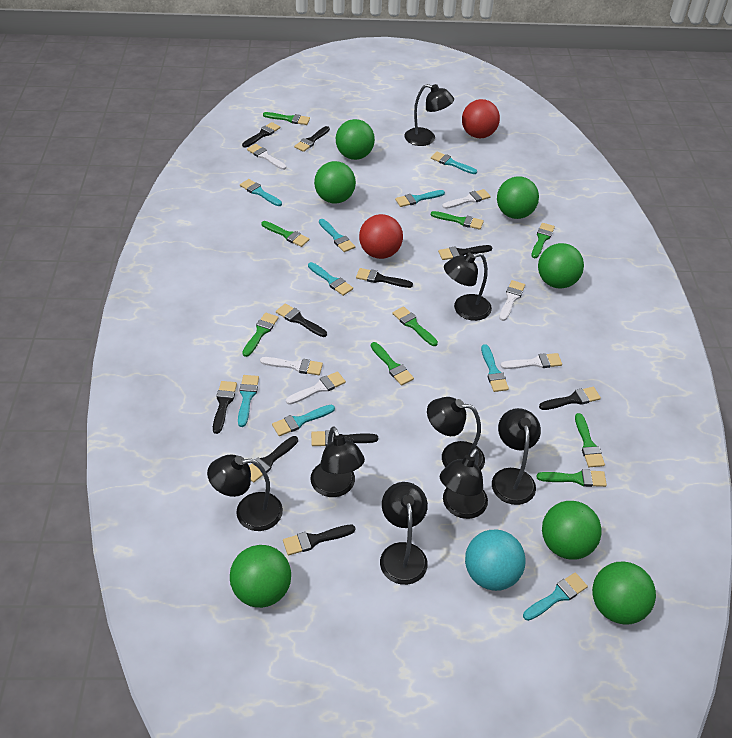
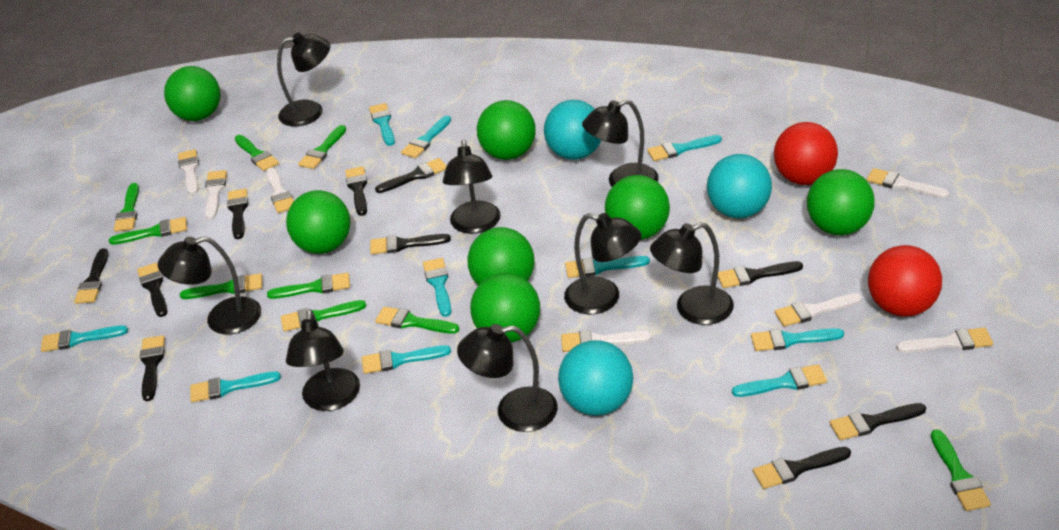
turquoise ball: 1 -> 3
turquoise brush: 9 -> 10
white brush: 6 -> 7

